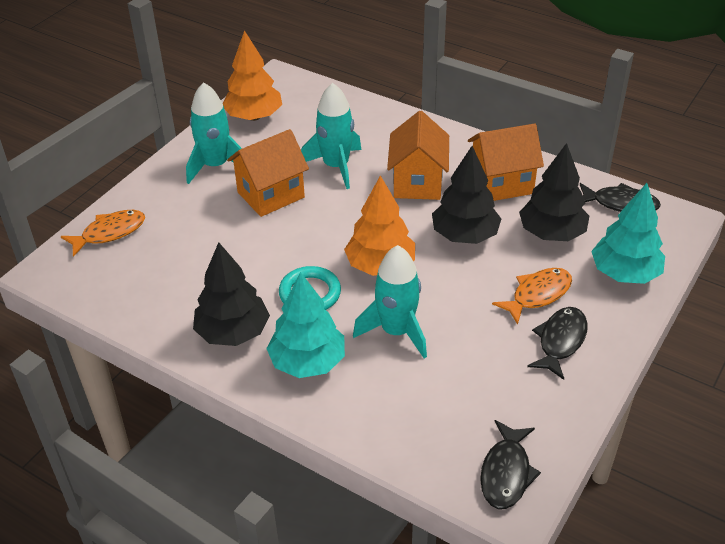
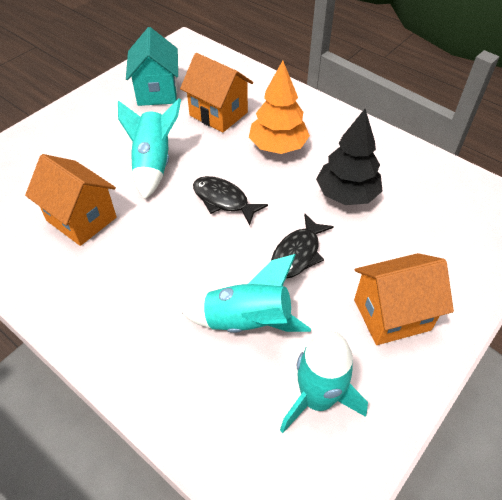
black fish: 3 -> 2
black tree: 3 -> 1
orange fish: 2 -> 0
orange tree: 2 -> 1
turquoise house: 0 -> 1
turquoise ring: 1 -> 0
turquoise tree: 2 -> 0

